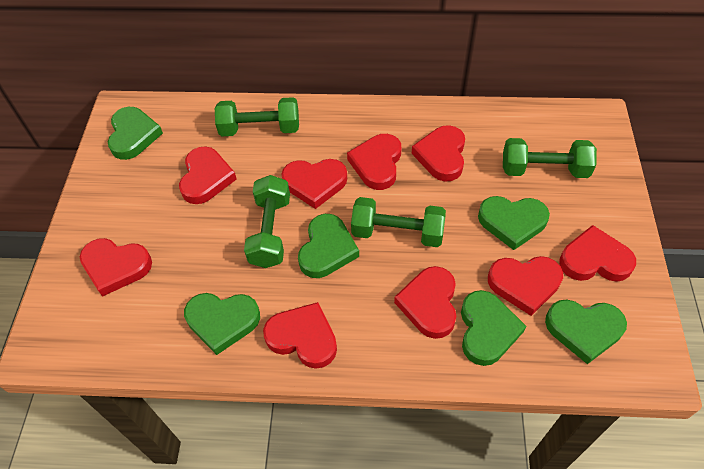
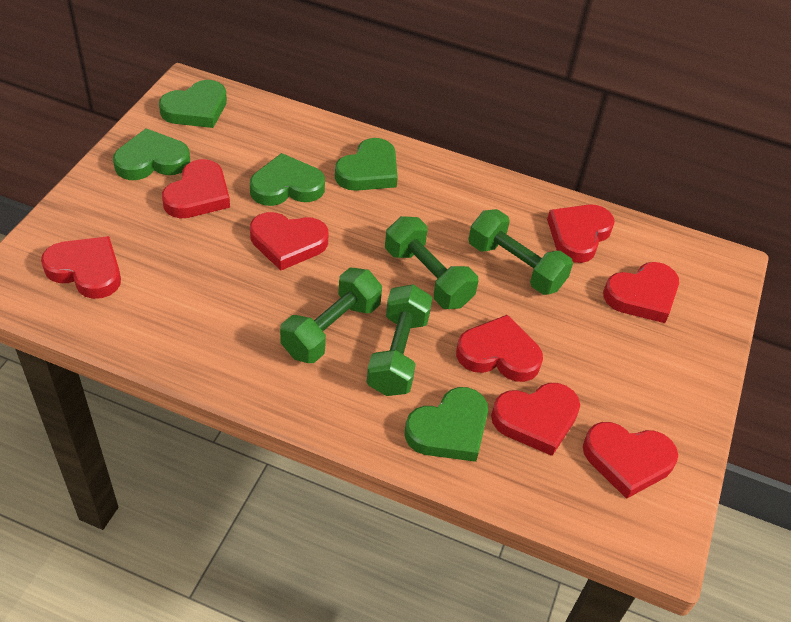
green heart: 6 -> 5
red heart: 9 -> 8

